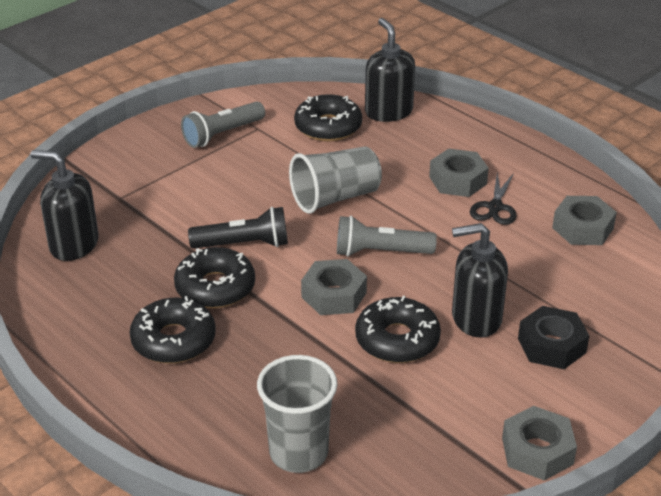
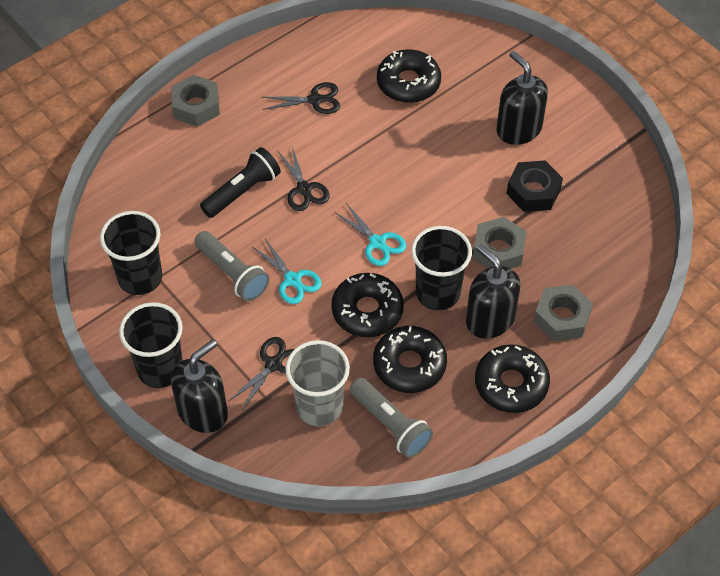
black cup: 0 -> 3
black scissors: 1 -> 3
grey cup: 2 -> 1
grey nut: 4 -> 3
turquoise scissors: 0 -> 2

